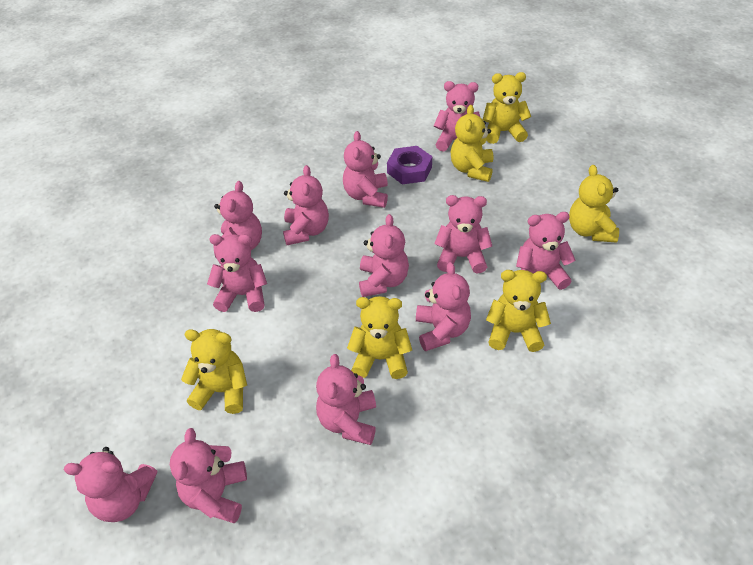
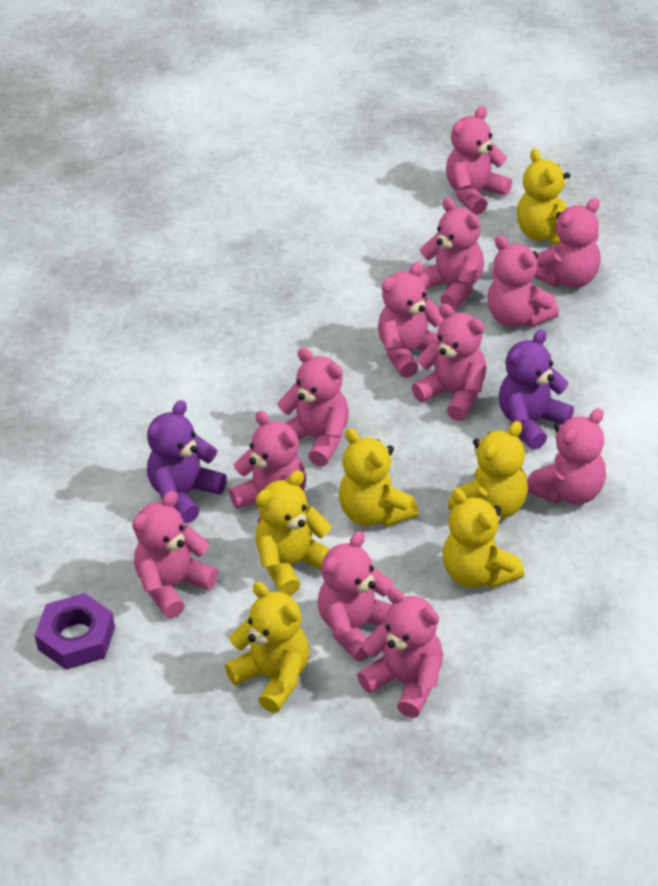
purple teddy bear: 0 -> 2

